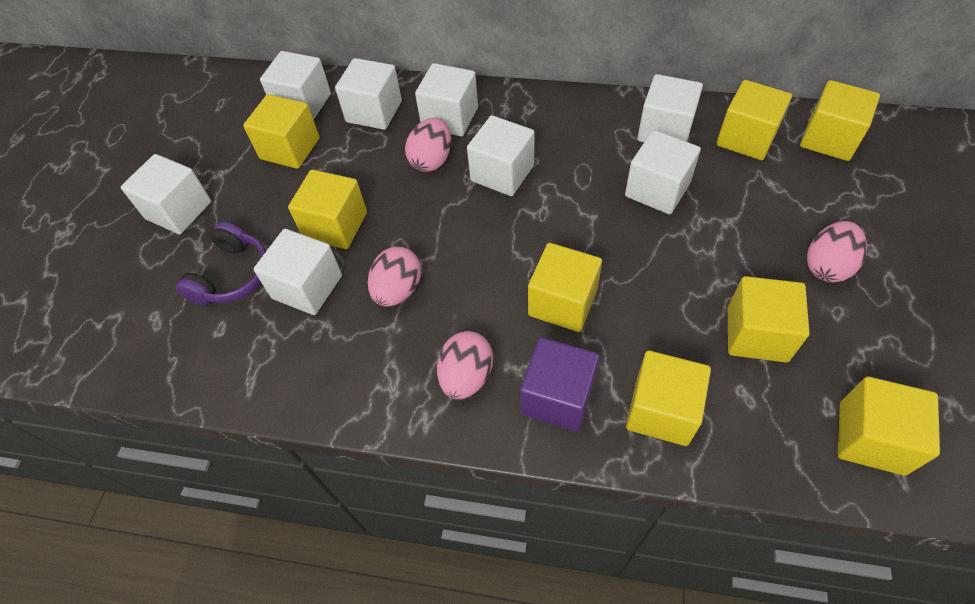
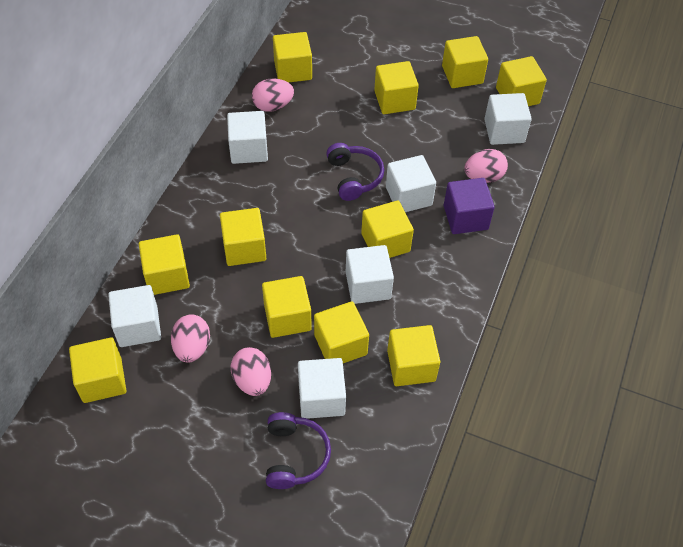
purple headphones: 1 -> 2
white cube: 8 -> 6
yellow cube: 8 -> 11

